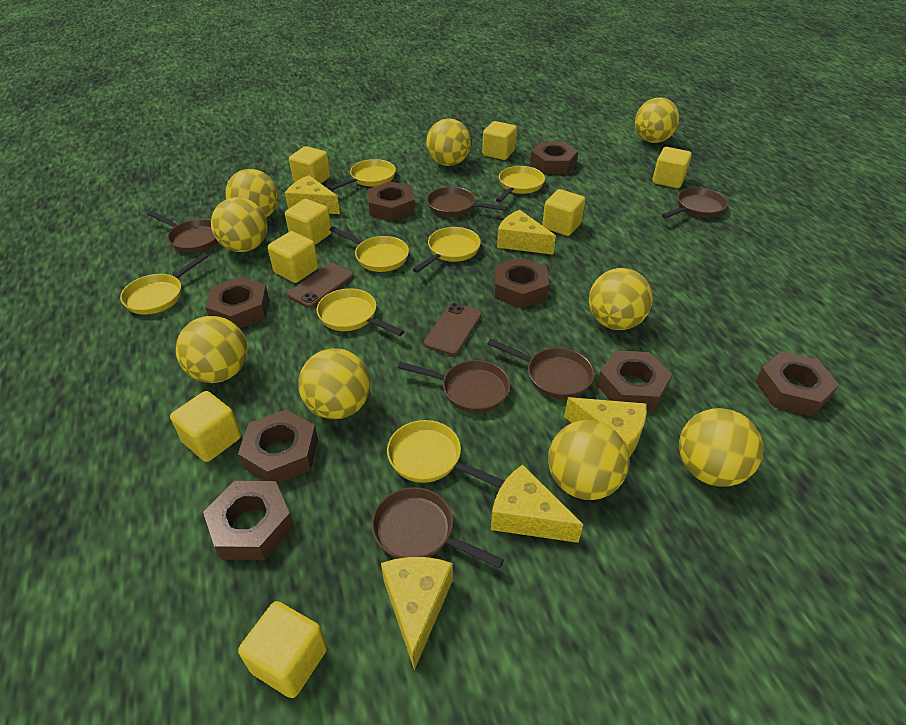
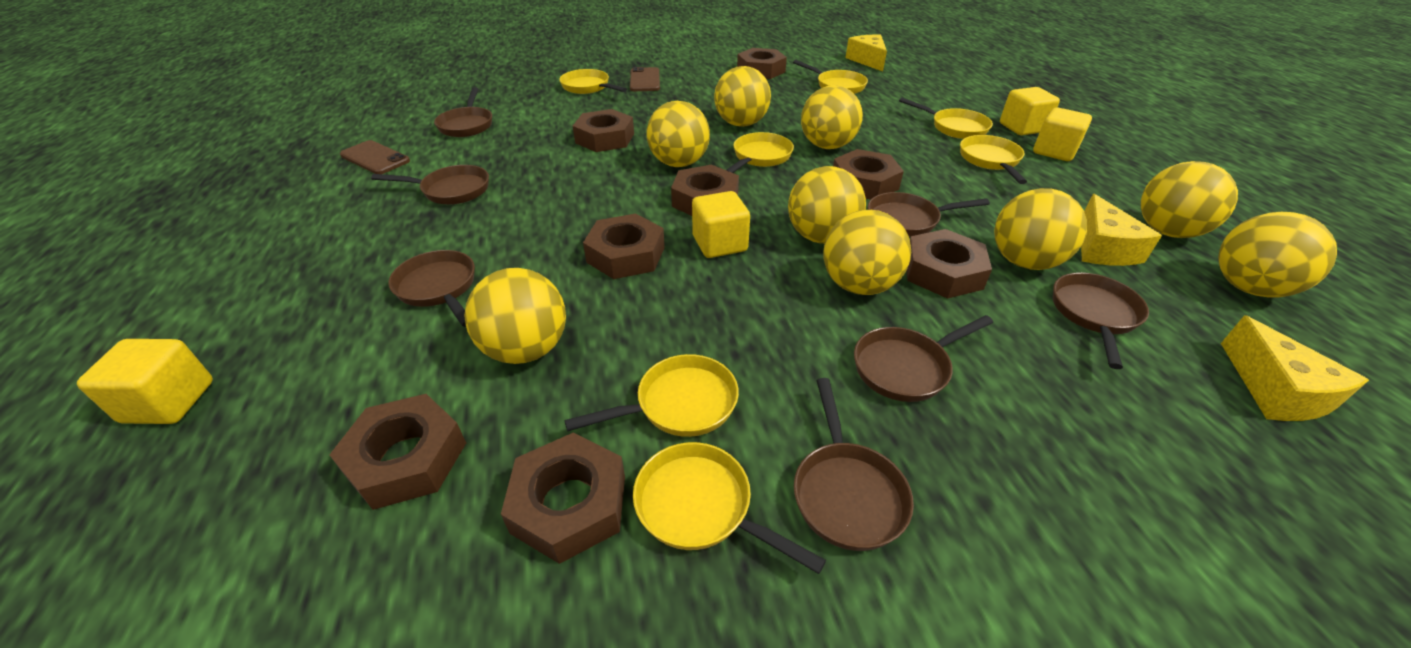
brown pan: 6 -> 7
yellow cheese: 5 -> 3
yellow cube: 8 -> 4

